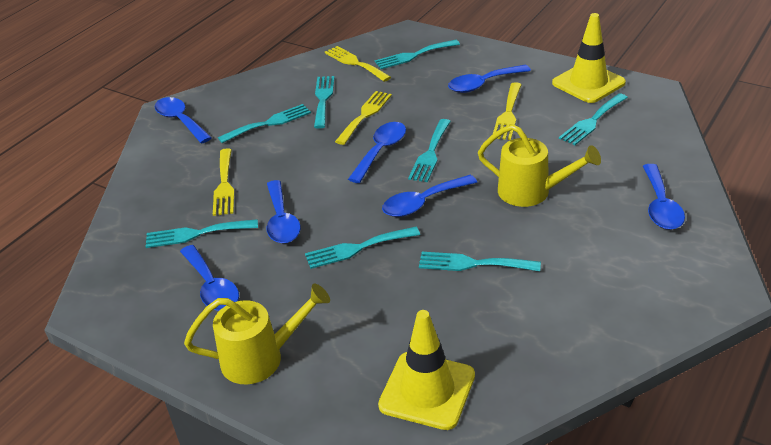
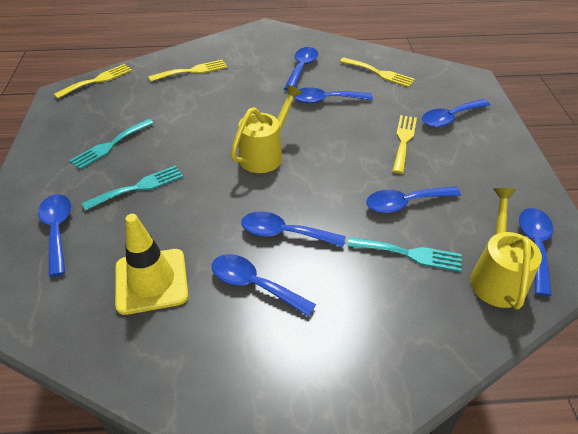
blue spoon: 7 -> 8
turquoise fork: 8 -> 3
yellow traffic cone: 2 -> 1

